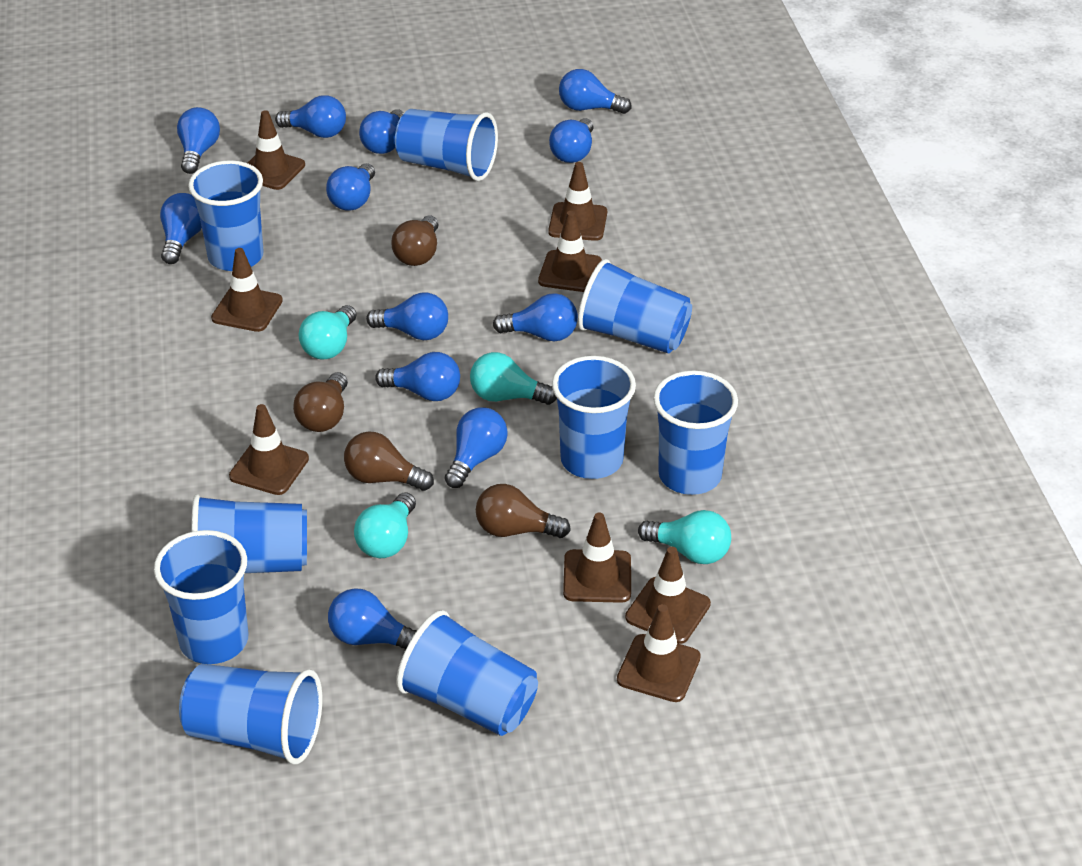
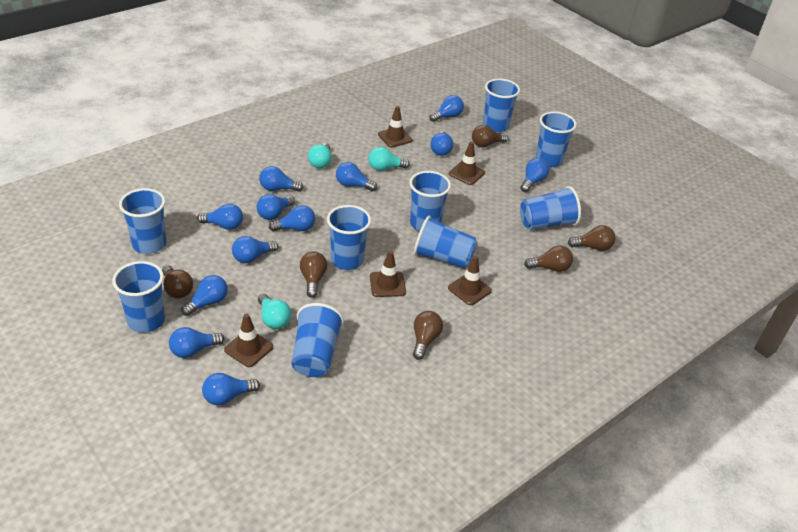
brown light bulb: 4 -> 6
brown traffic cone: 8 -> 5
turquoise light bulb: 4 -> 3

